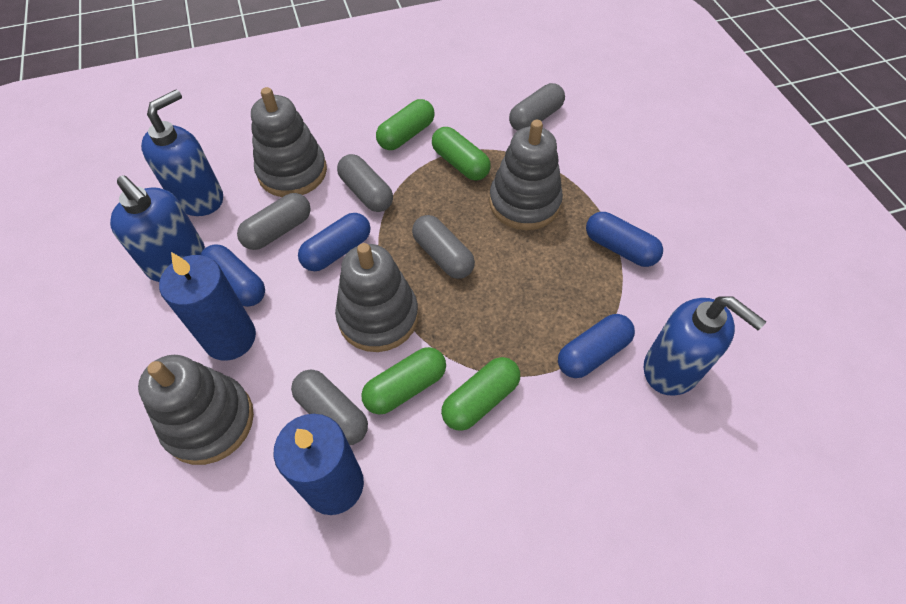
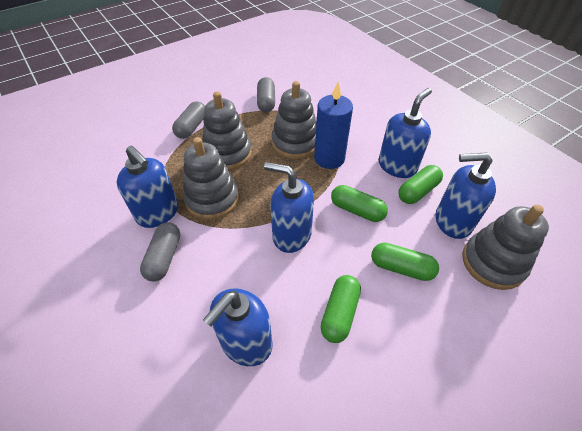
blue candle: 2 -> 1
blue capsule: 4 -> 0
blue soap dispenser: 3 -> 5
grey capsule: 5 -> 3

